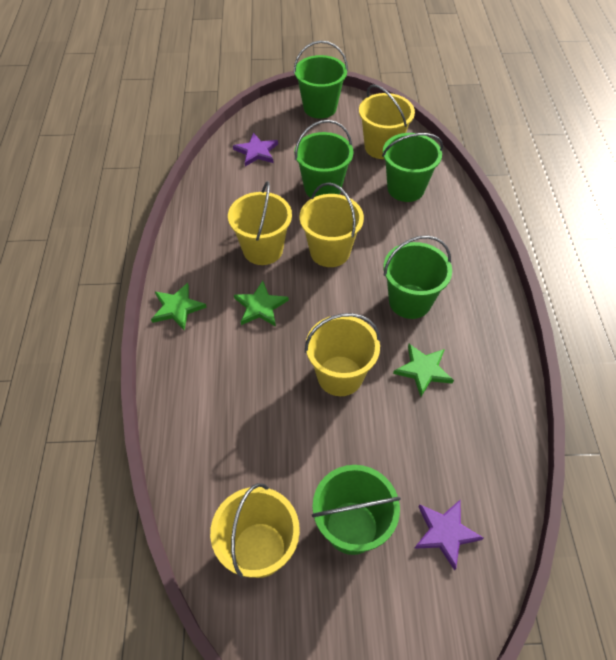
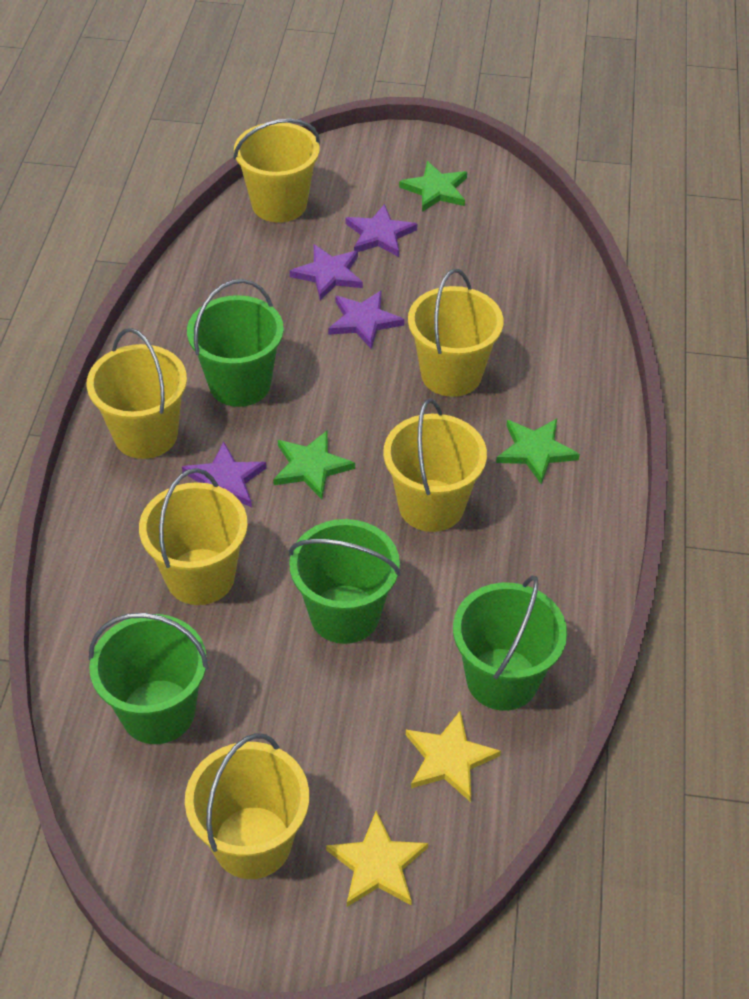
green bucket: 5 -> 4
purple star: 2 -> 4
yellow bucket: 5 -> 6
yellow star: 0 -> 2

